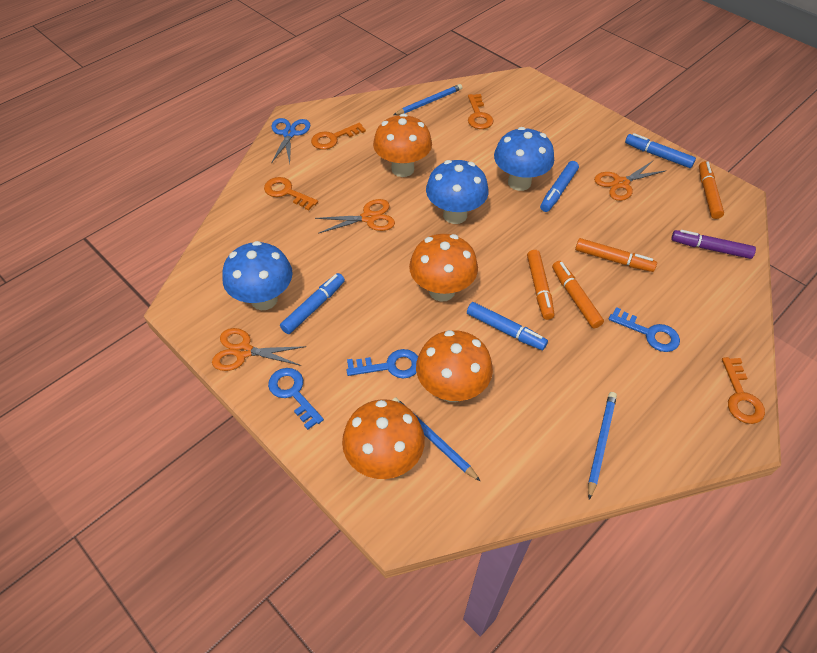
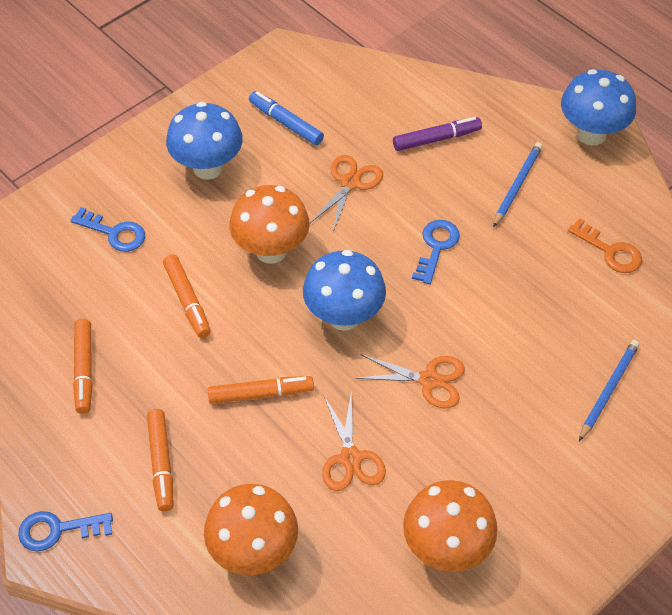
blue marker: 4 -> 1
blue pencil: 3 -> 2
blue scissors: 1 -> 0
orange key: 4 -> 1
orange mushroom: 4 -> 3

